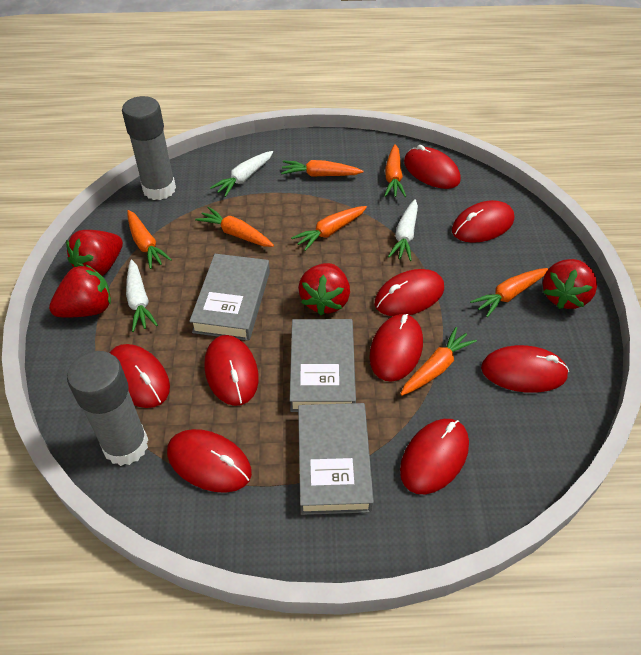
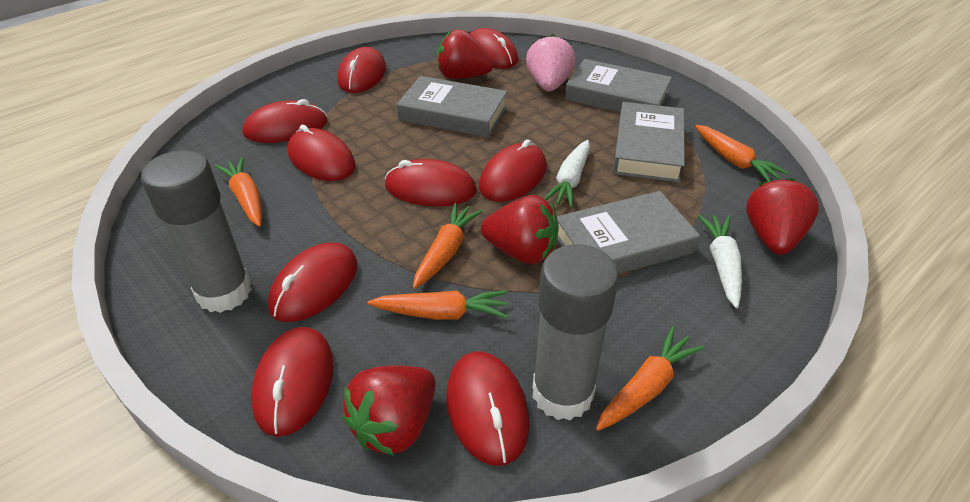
grey book: 3 -> 4
orange carrot: 7 -> 5
pink strawberry: 0 -> 1
white carrot: 3 -> 2

